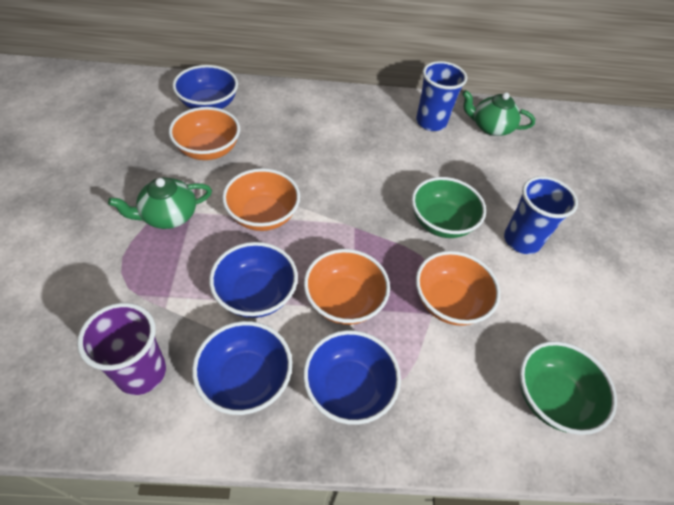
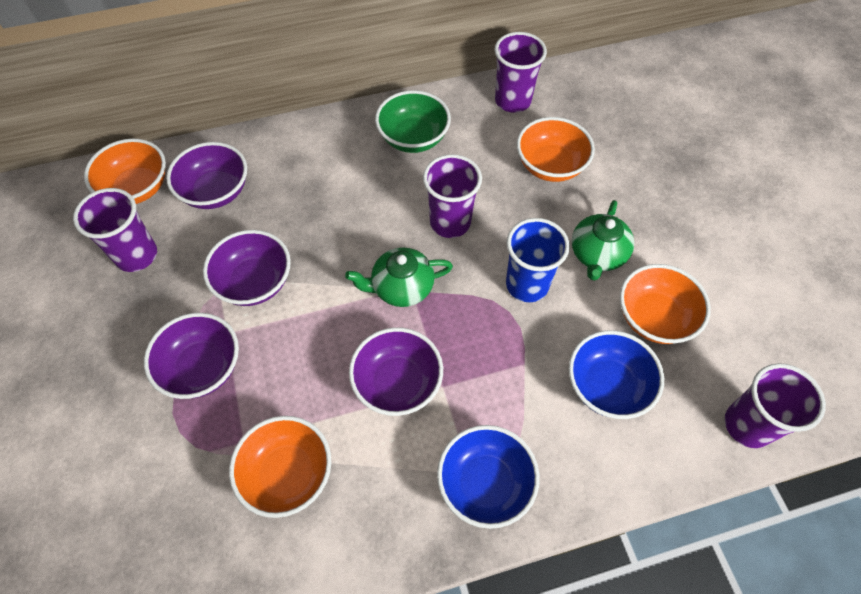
blue bowl: 4 -> 2
blue cup: 2 -> 1
green bowl: 2 -> 1
purple bowl: 0 -> 4
purple cup: 1 -> 4

